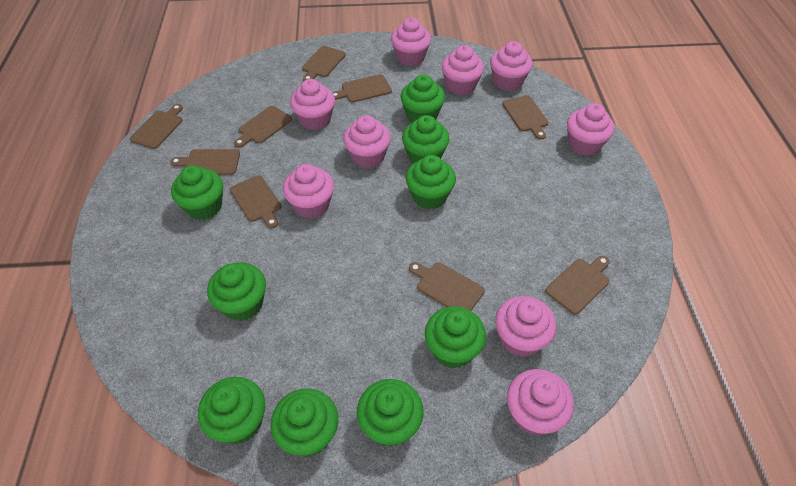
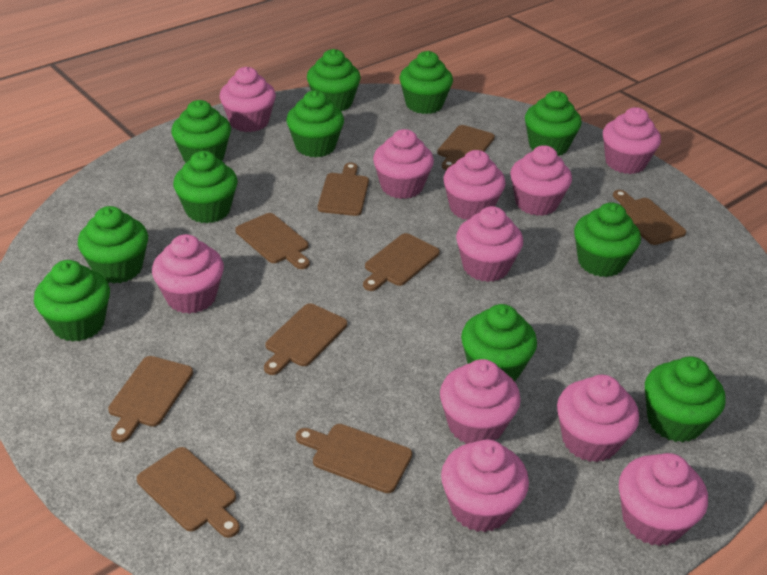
green cupcake: 9 -> 11
pink cupcake: 9 -> 11

